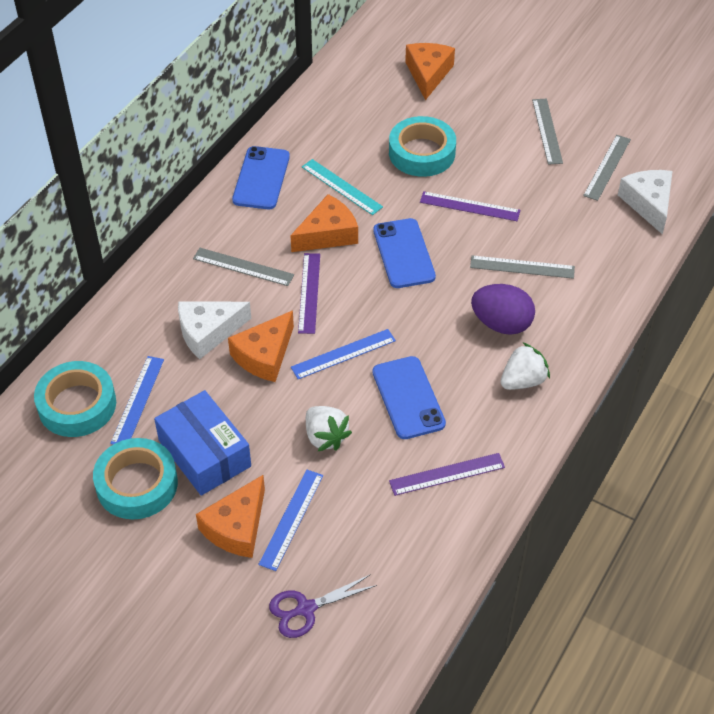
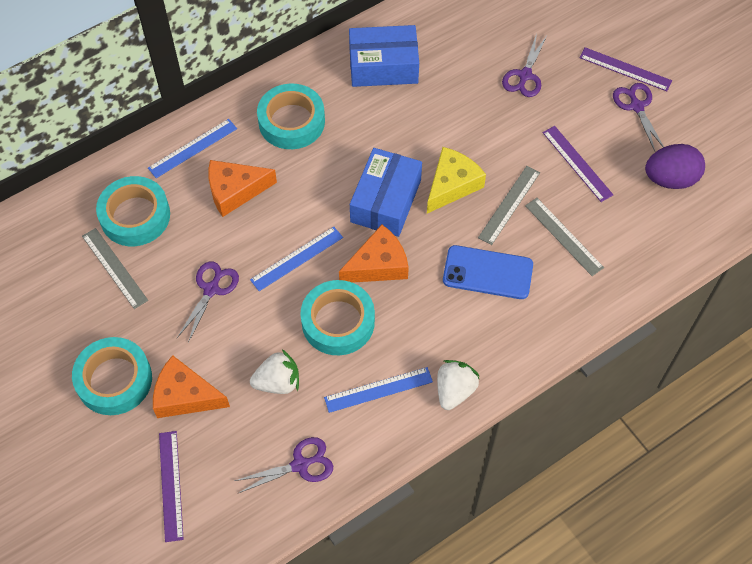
blue box: 1 -> 2
blue phone: 3 -> 1
grey ruler: 4 -> 3
orange cheese: 4 -> 3
purple scissors: 1 -> 4
turquoise ruler: 1 -> 0
turquoise tape: 3 -> 4
white cheese: 2 -> 0
yellow cheese: 0 -> 1

